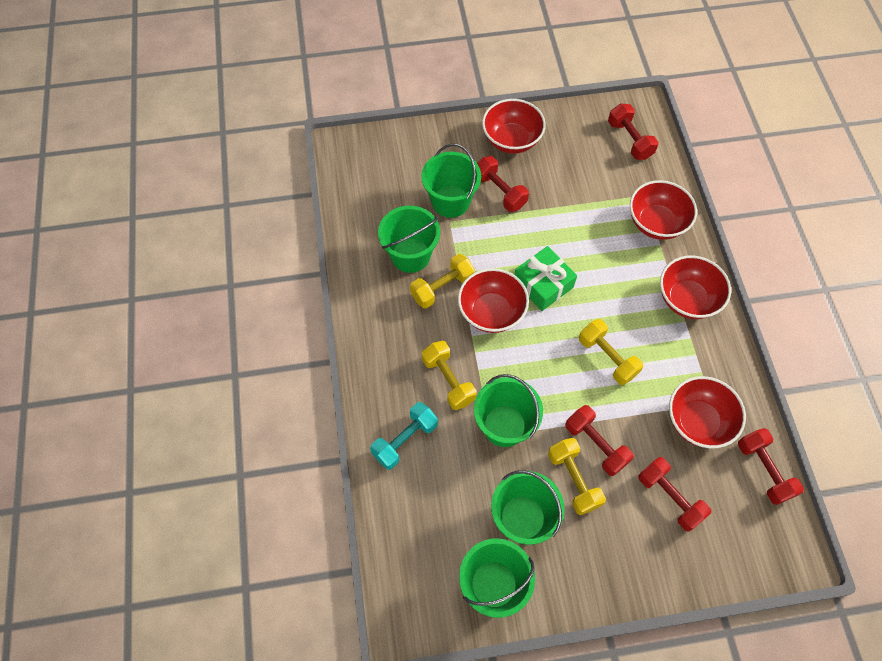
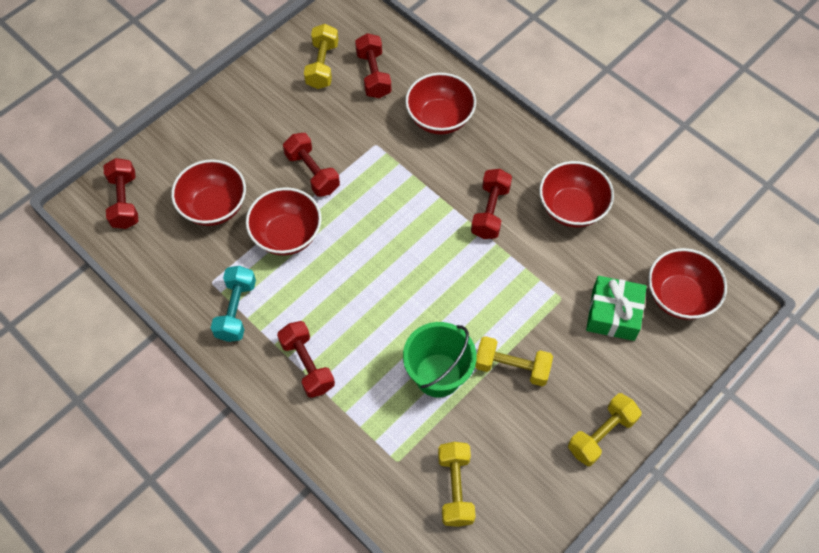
green bucket: 5 -> 1

